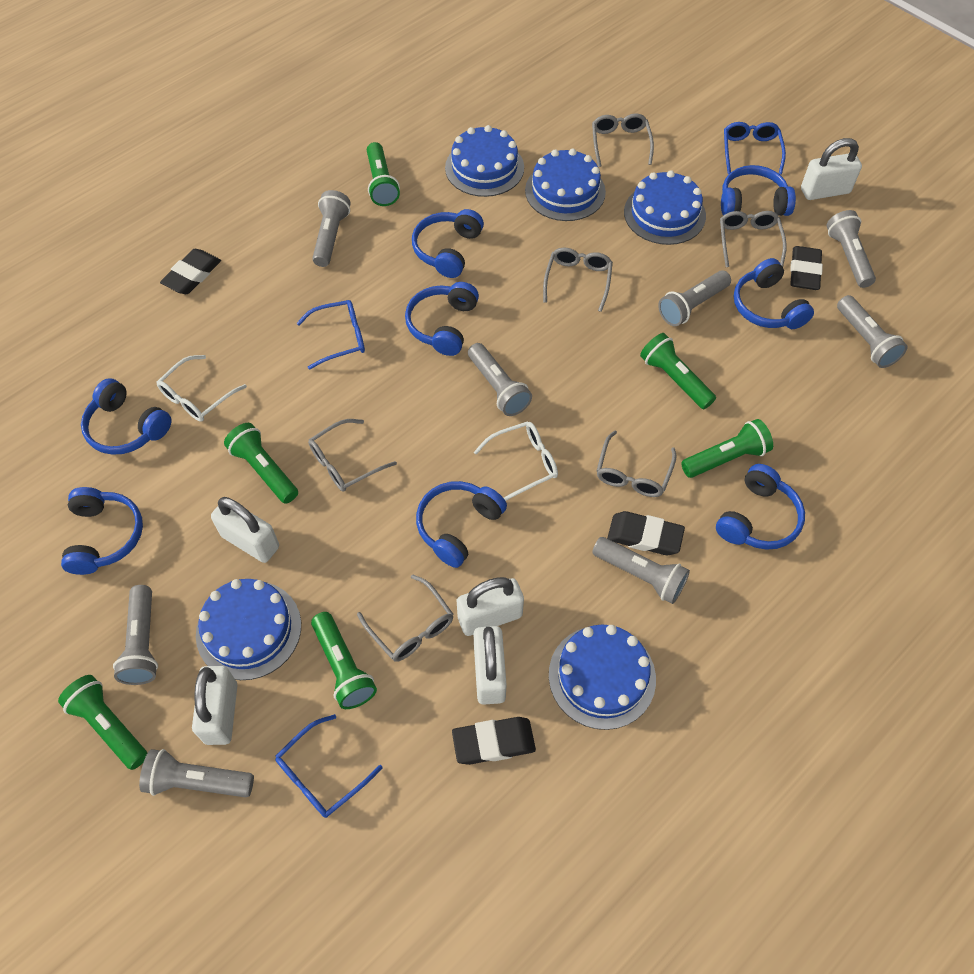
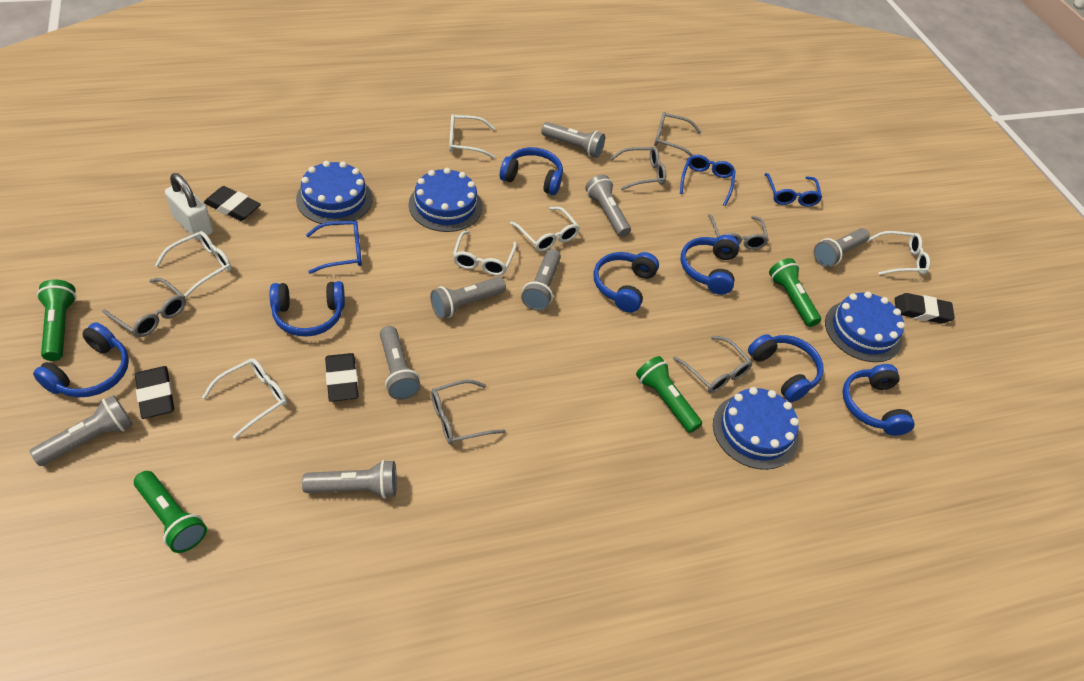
blue cake: 5 -> 4
blue headphones: 8 -> 7
green flashlight: 6 -> 4
white glasses: 2 -> 6
white padlock: 5 -> 1

